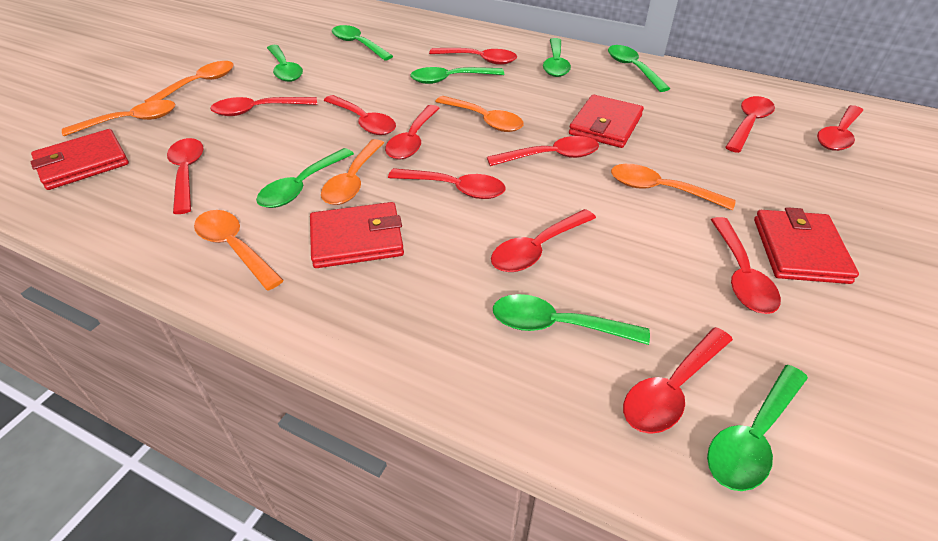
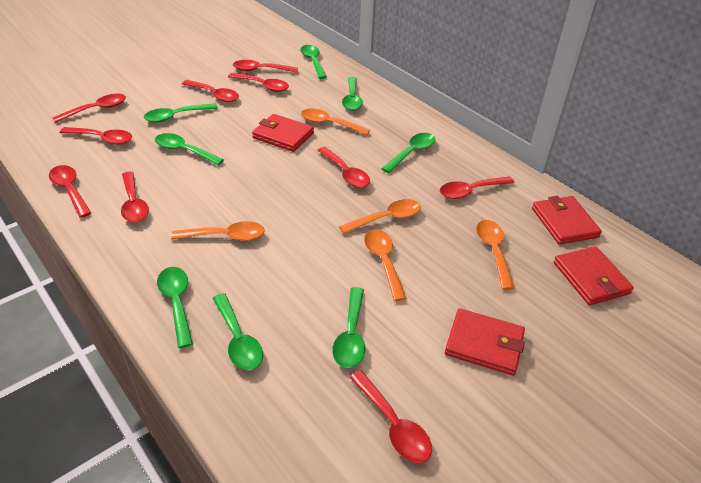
orange spoon: 6 -> 5
red spoon: 12 -> 10

